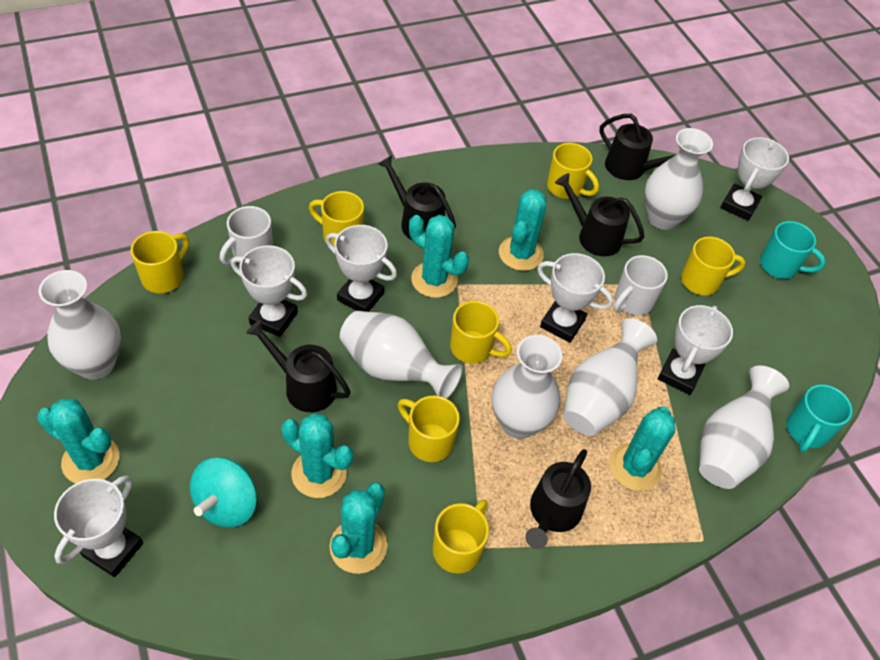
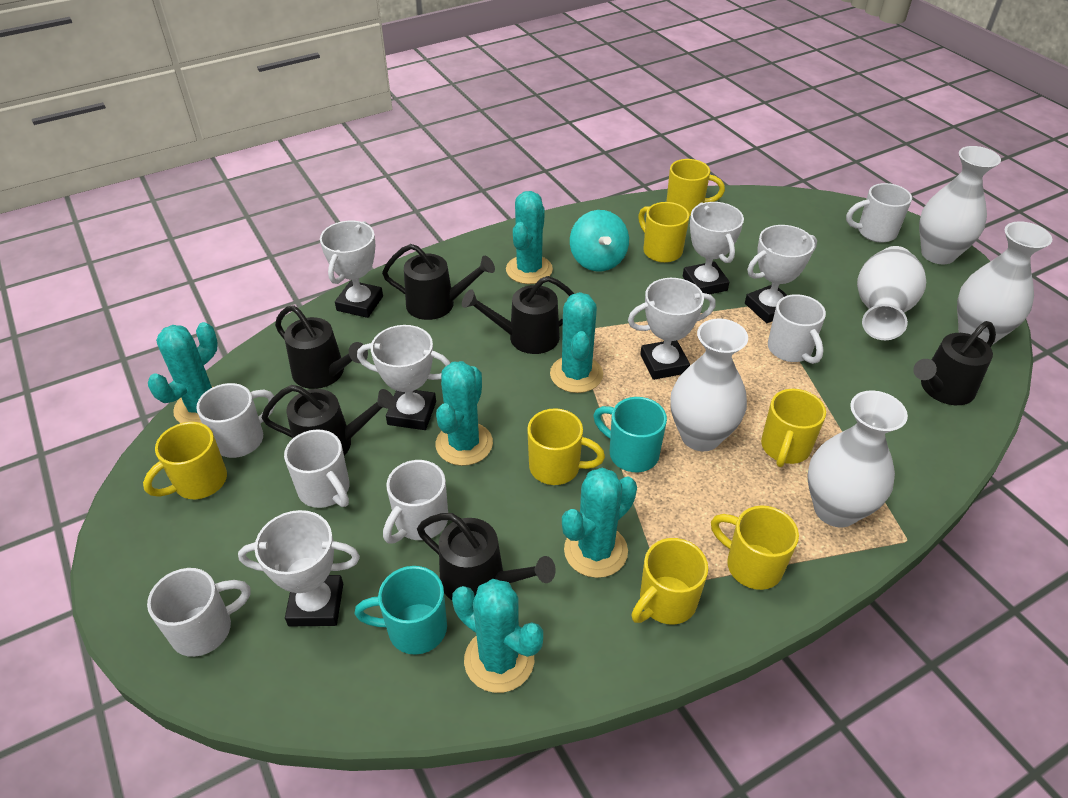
black watering can: 5 -> 6
white mug: 2 -> 6
white vase: 6 -> 5

